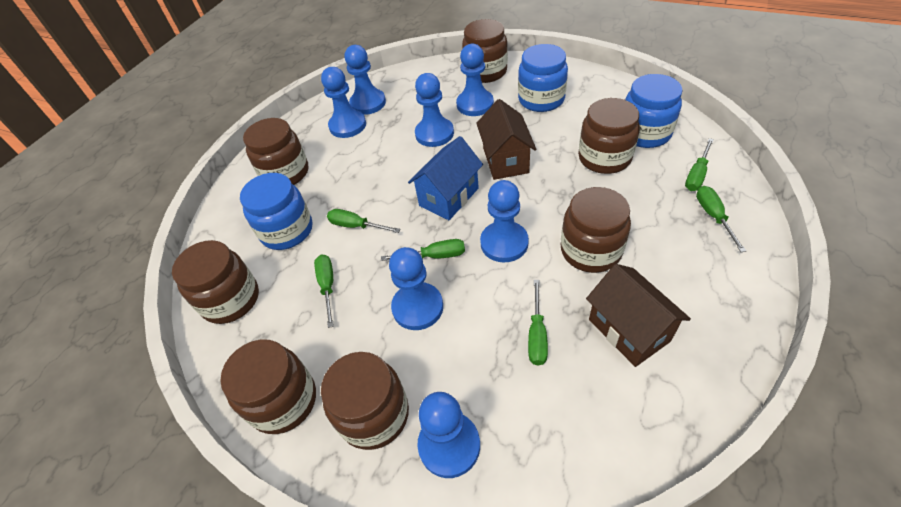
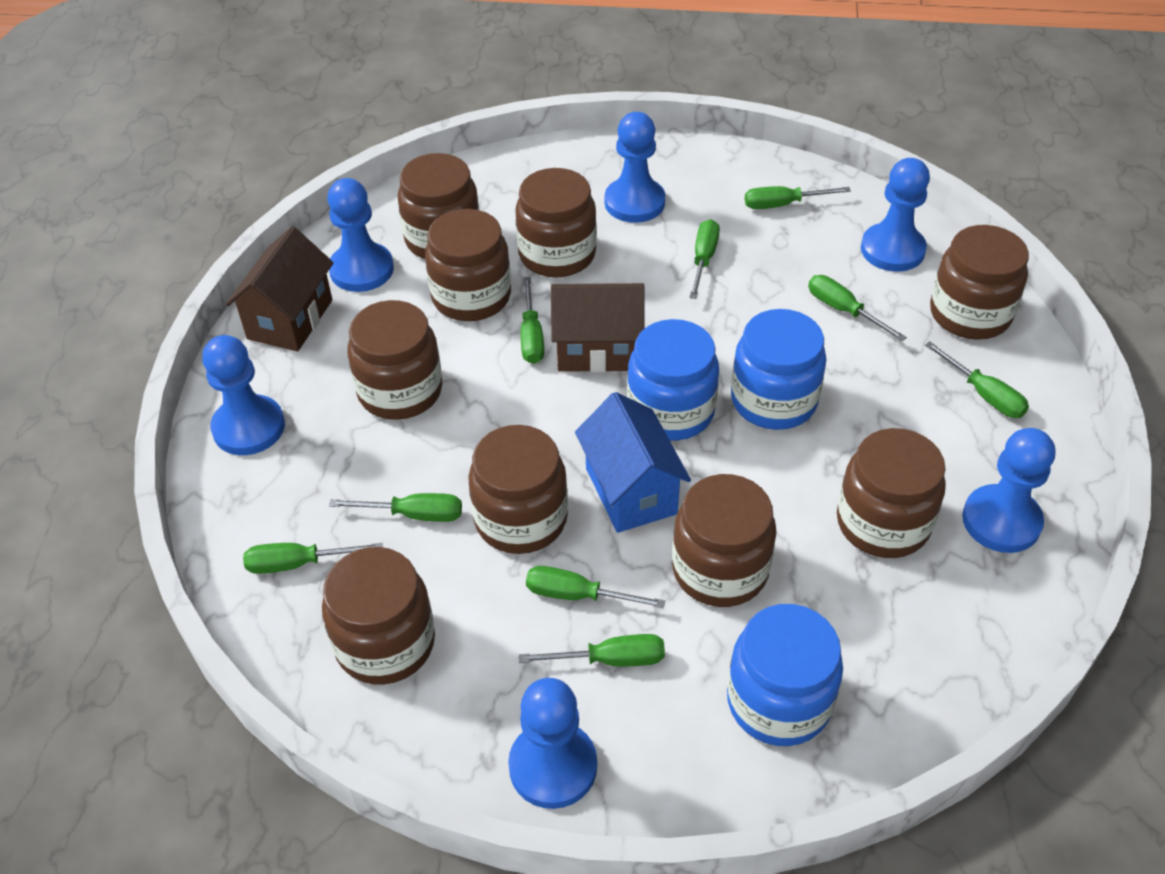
blue pawn: 7 -> 6
brown jar: 7 -> 9
green screwdriver: 6 -> 9

